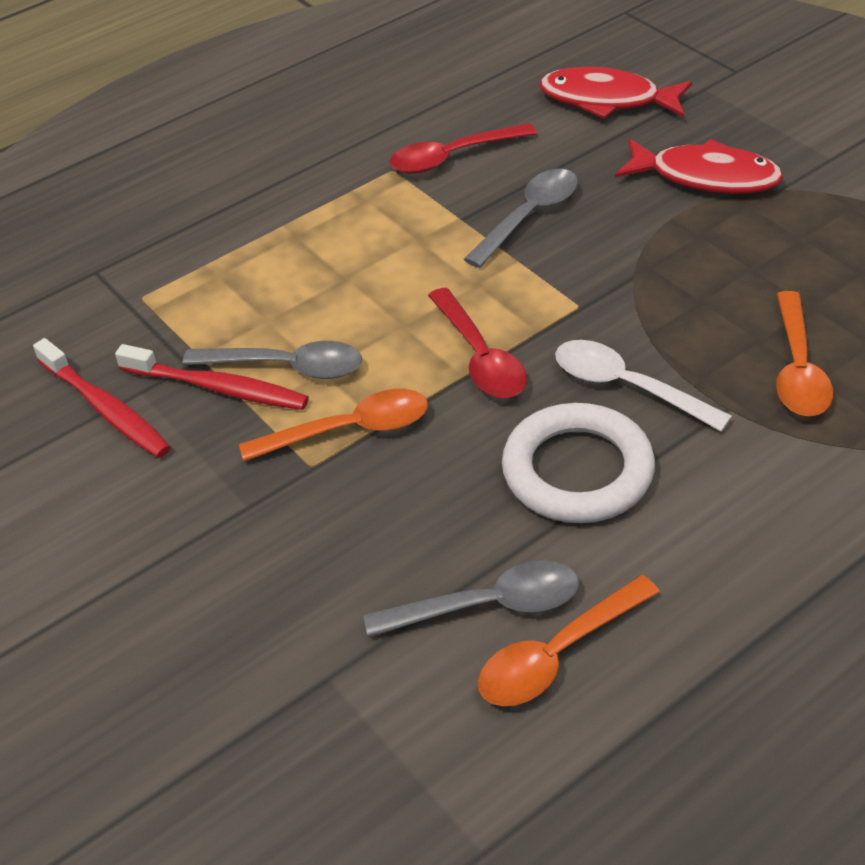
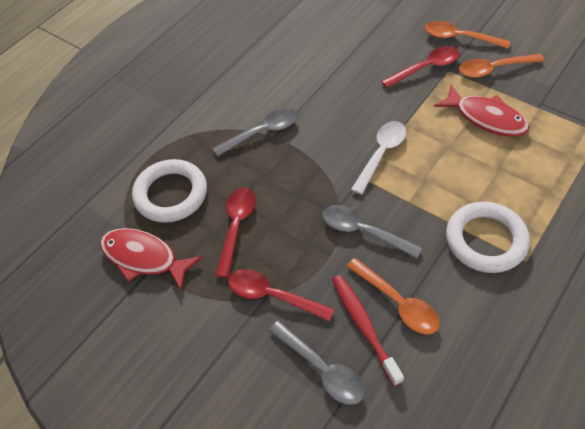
red spoon: 2 -> 3
red toothbrush: 2 -> 1
white ring: 1 -> 2

